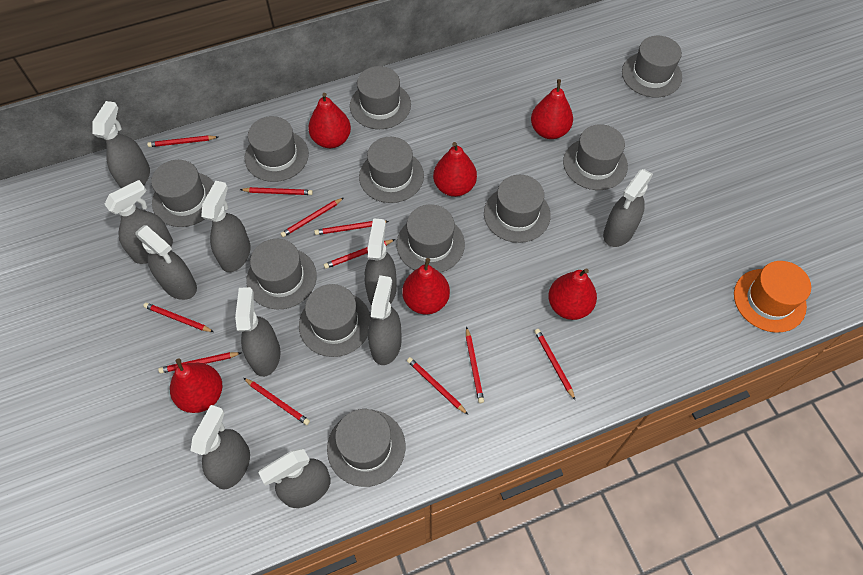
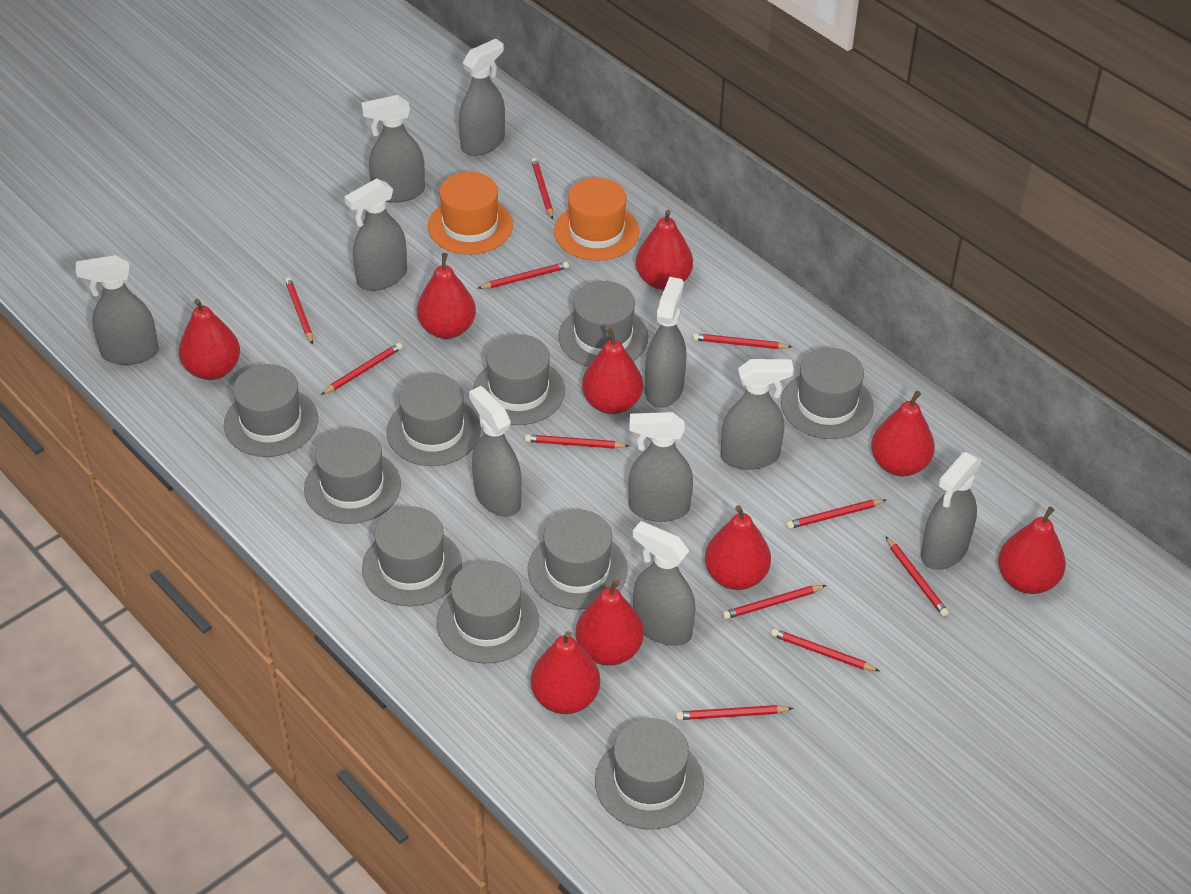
grey hat: 11 -> 10
orange hat: 1 -> 2
red pear: 6 -> 9

